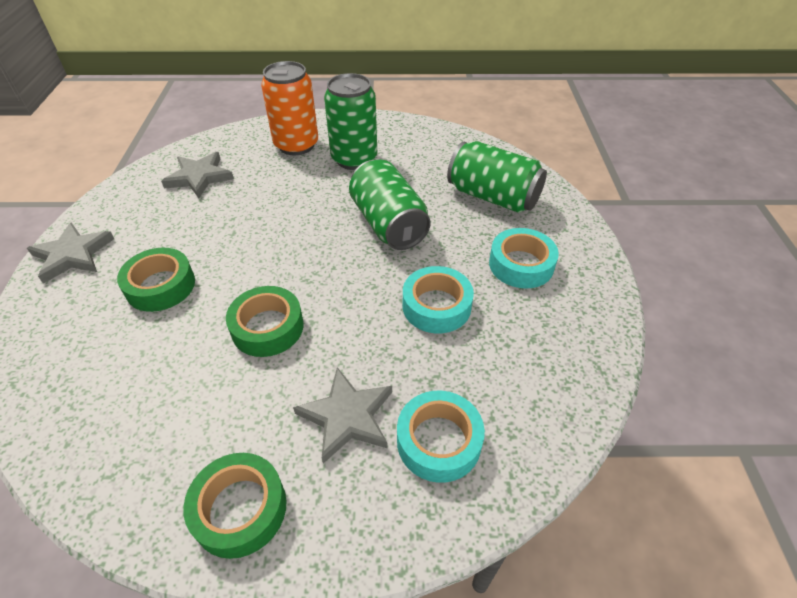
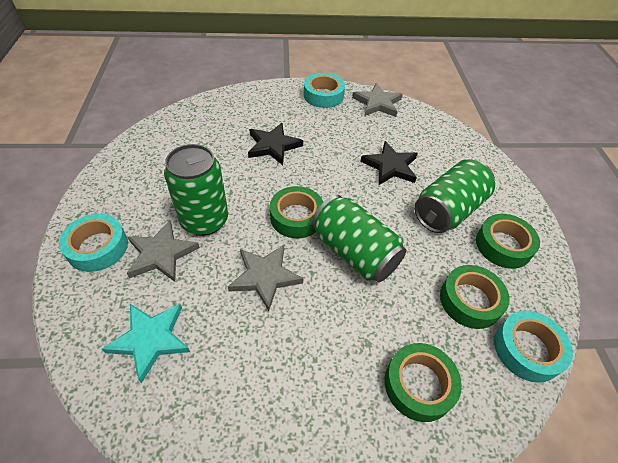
black star: 0 -> 2
green tape: 3 -> 4
orange can: 1 -> 0
turquoise star: 0 -> 1

